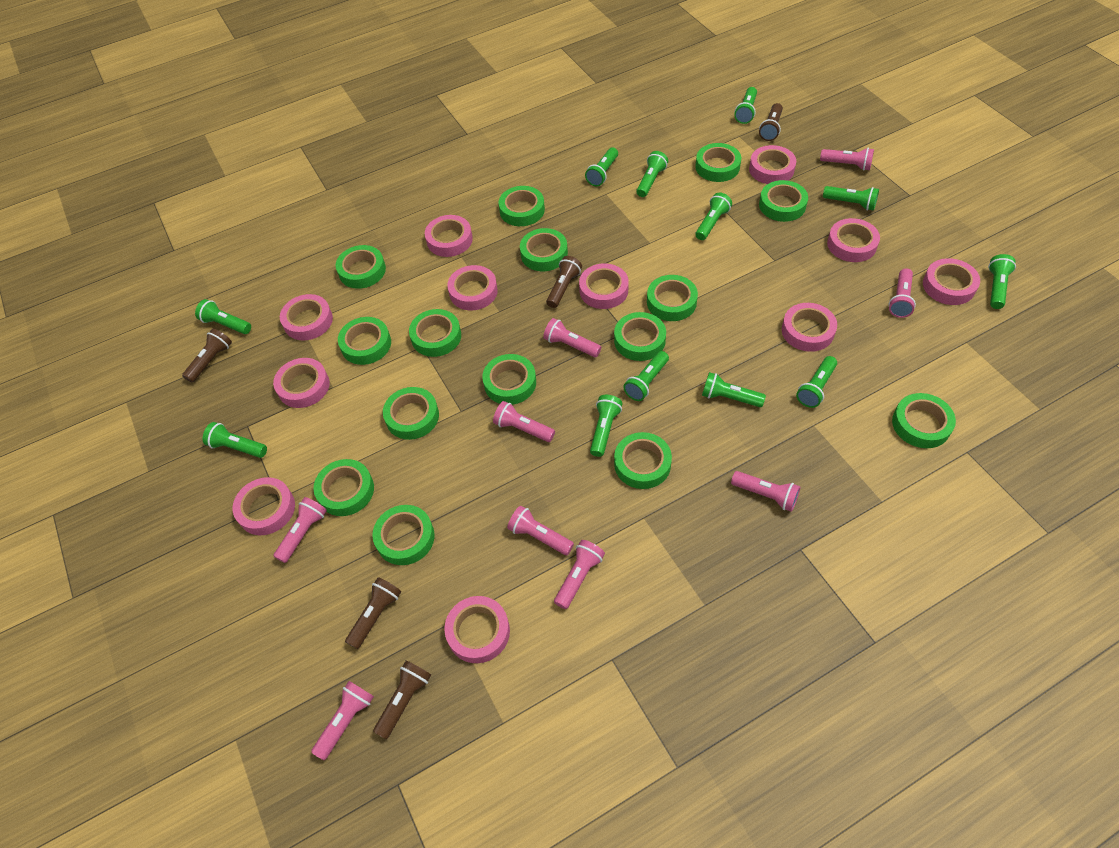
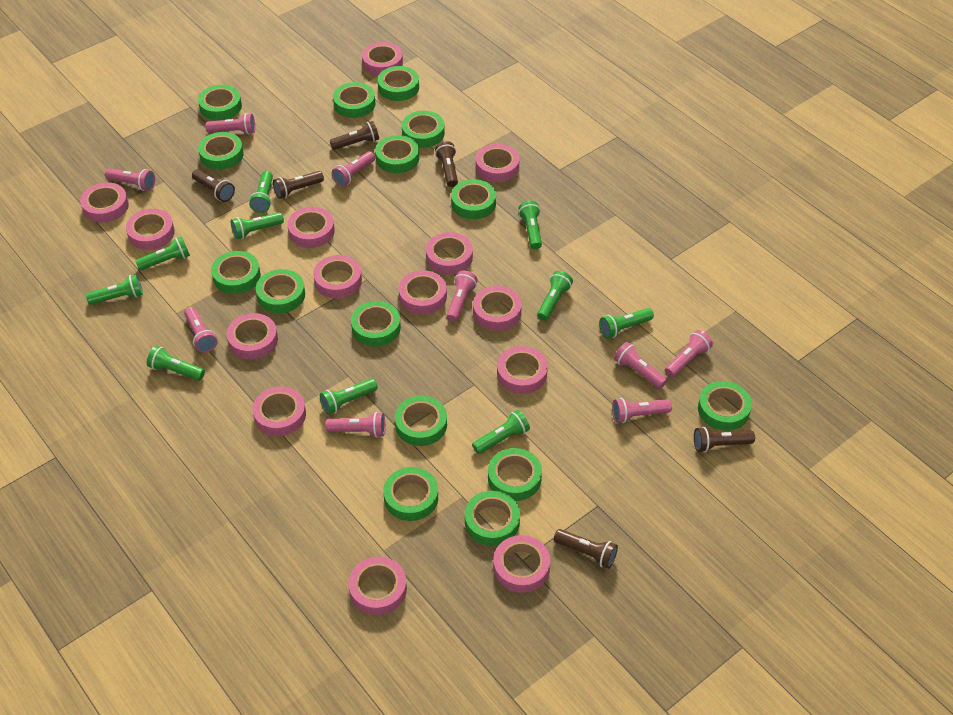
brown flashlight: 5 -> 6
green flashlight: 12 -> 10
pink tape: 11 -> 14

